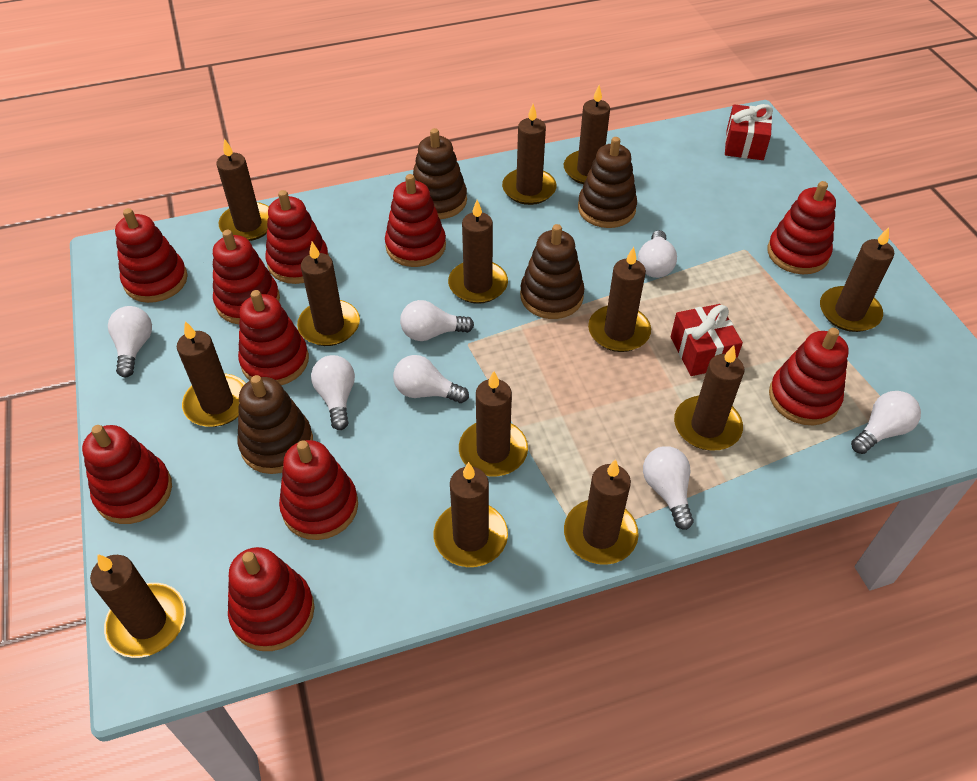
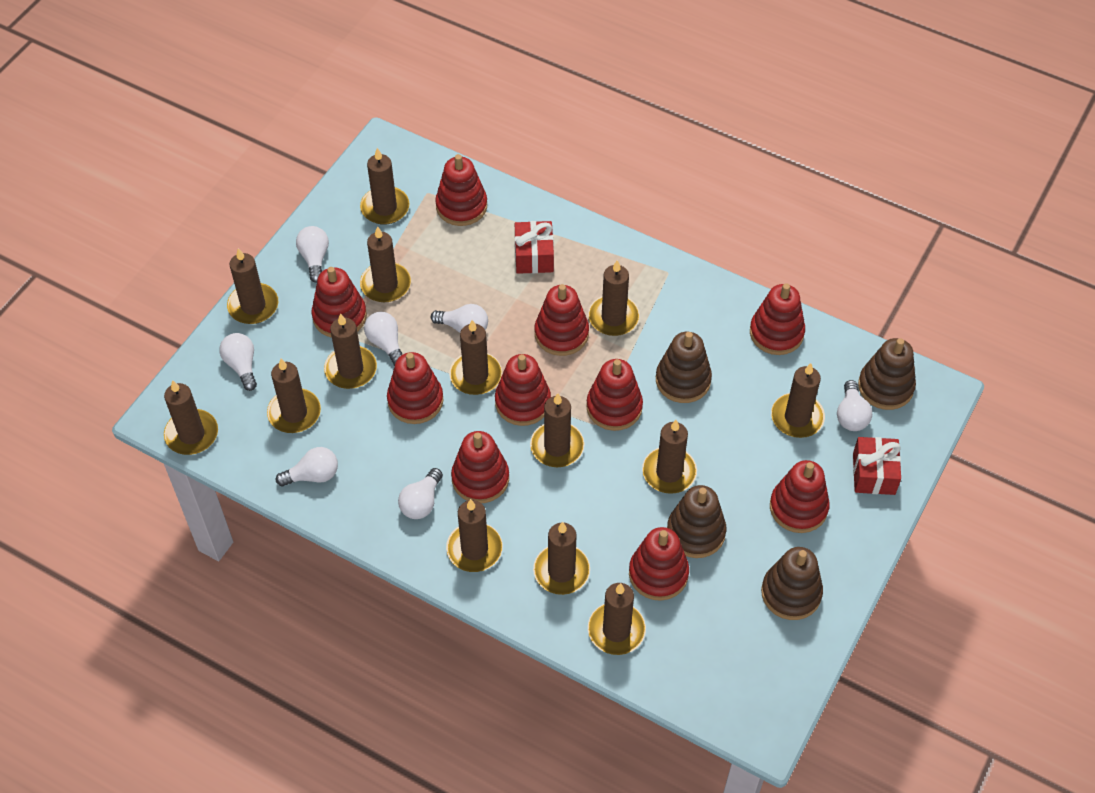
brown candle: 13 -> 14

